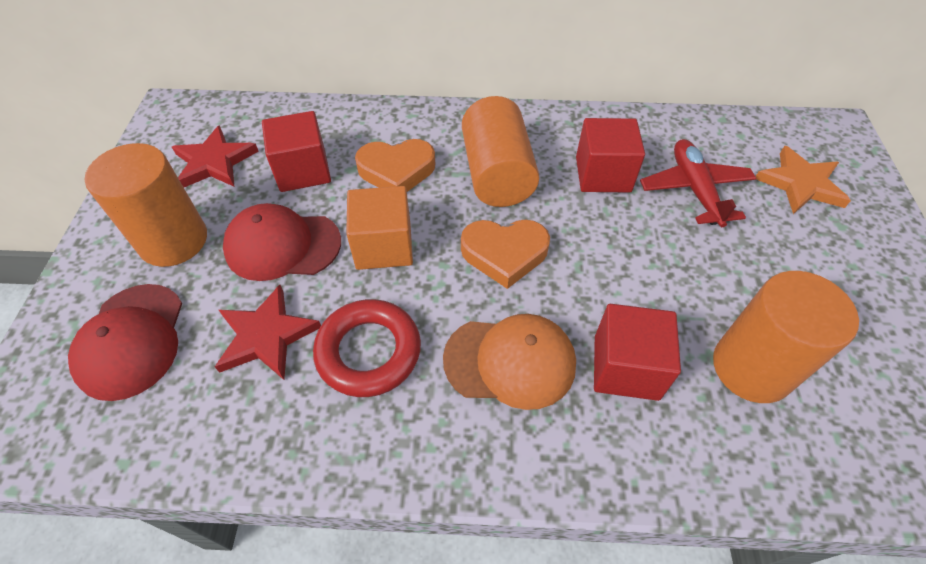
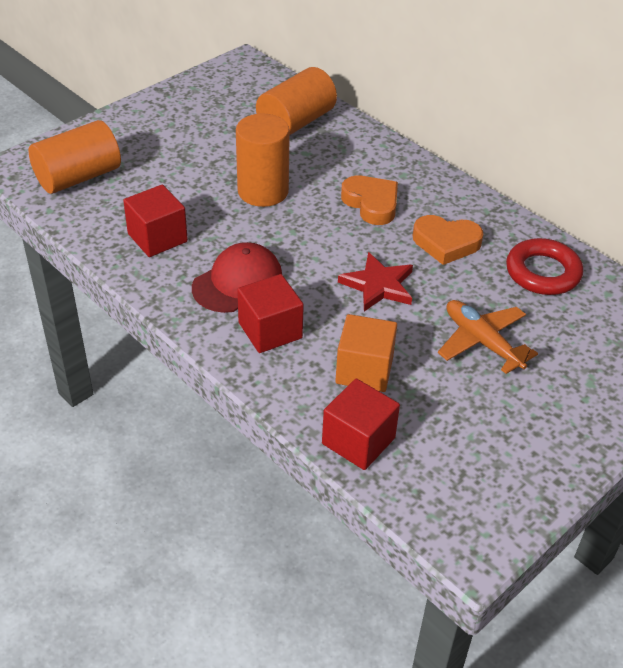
orange cap: 1 -> 0
orange plane: 0 -> 1
orange star: 1 -> 0
red cap: 2 -> 1
red plane: 1 -> 0
red star: 2 -> 1

